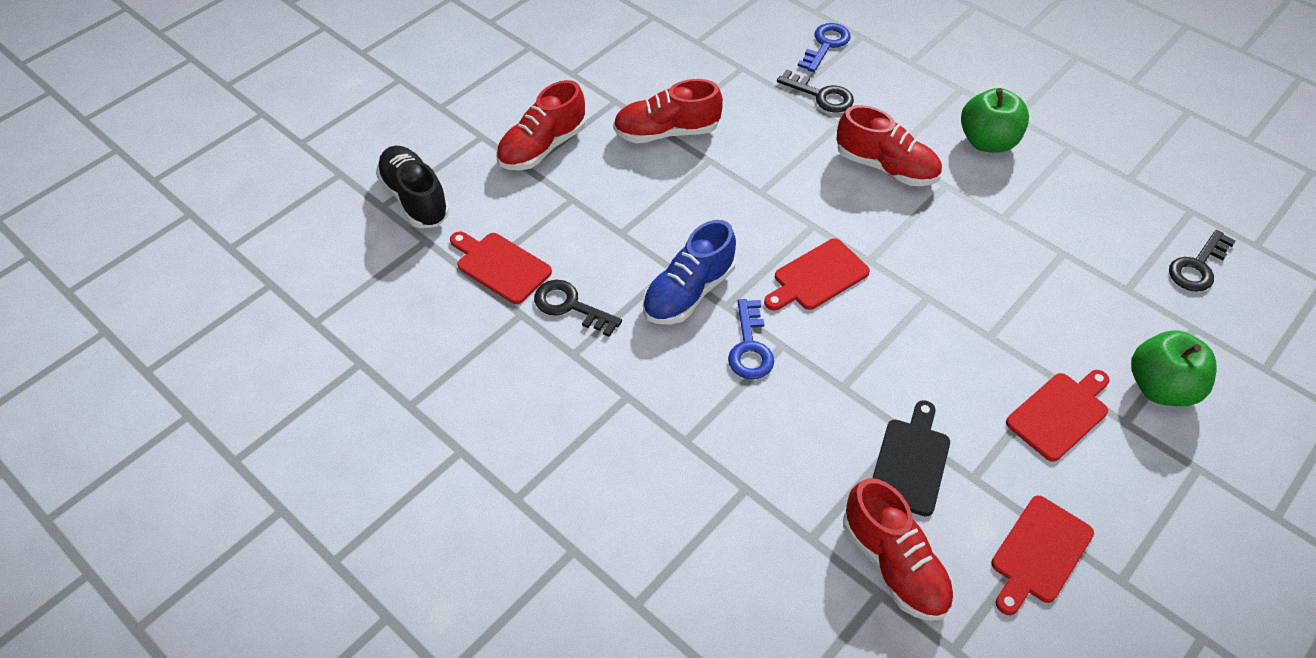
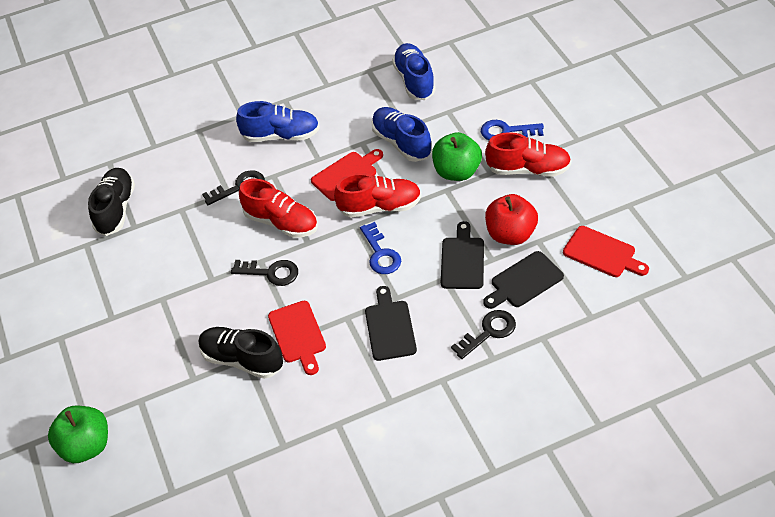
black cutting board: 1 -> 3
black shoe: 1 -> 2
blue shoe: 1 -> 3
red apple: 0 -> 1
red cutting board: 4 -> 3
red shoe: 4 -> 3

